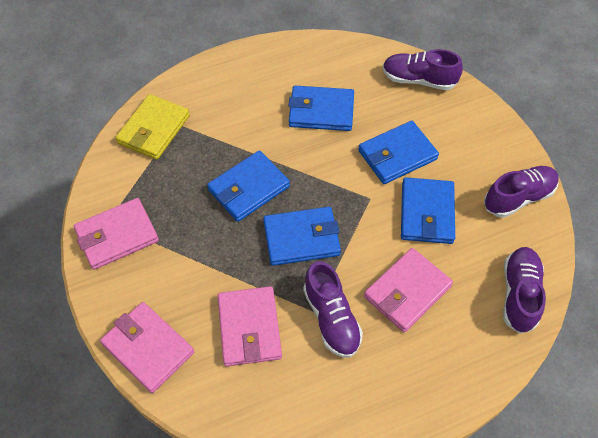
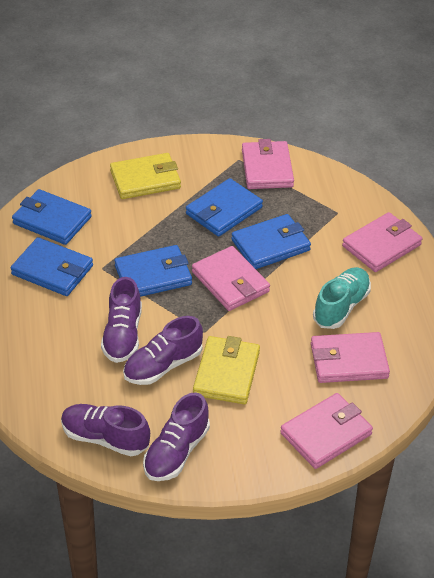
pink wallet: 4 -> 5
turquoise shoe: 0 -> 1
yellow wallet: 1 -> 2

